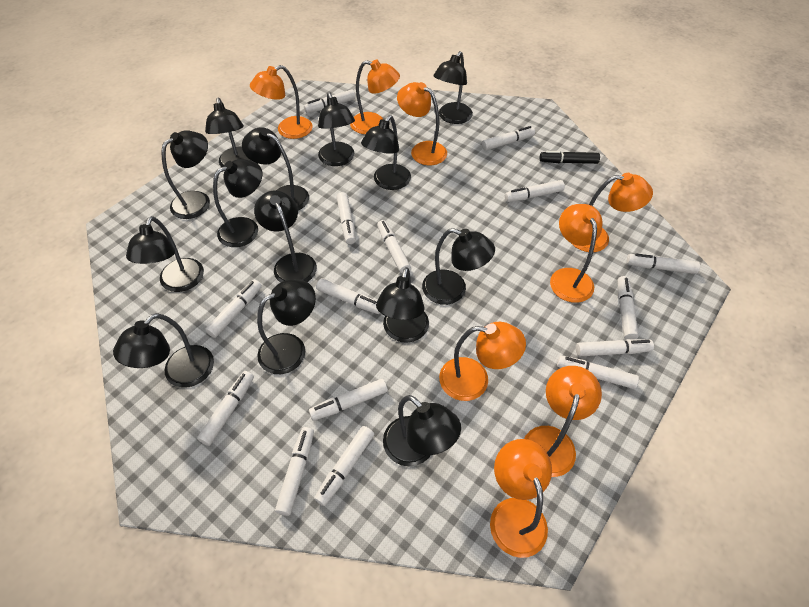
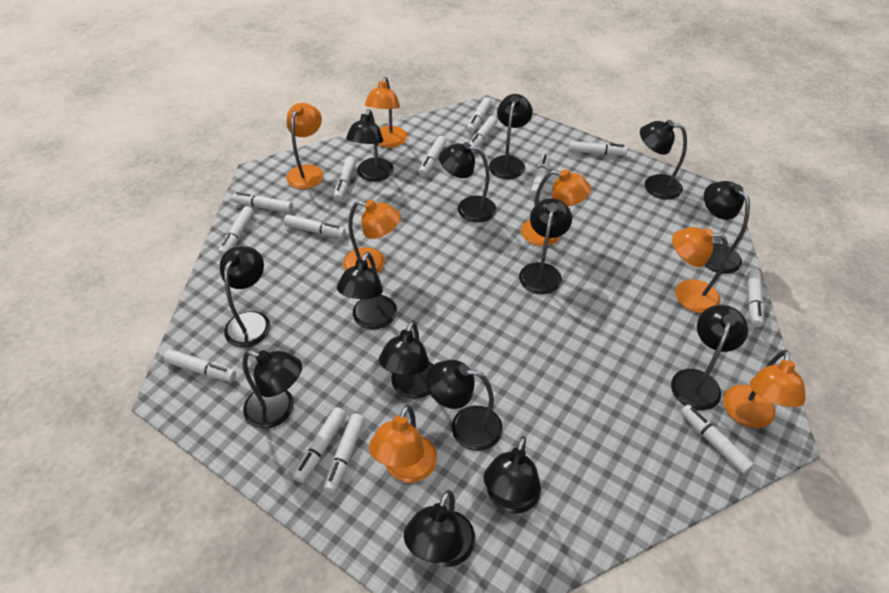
black marker: 1 -> 0
orange lamp: 8 -> 7
white marker: 15 -> 14

